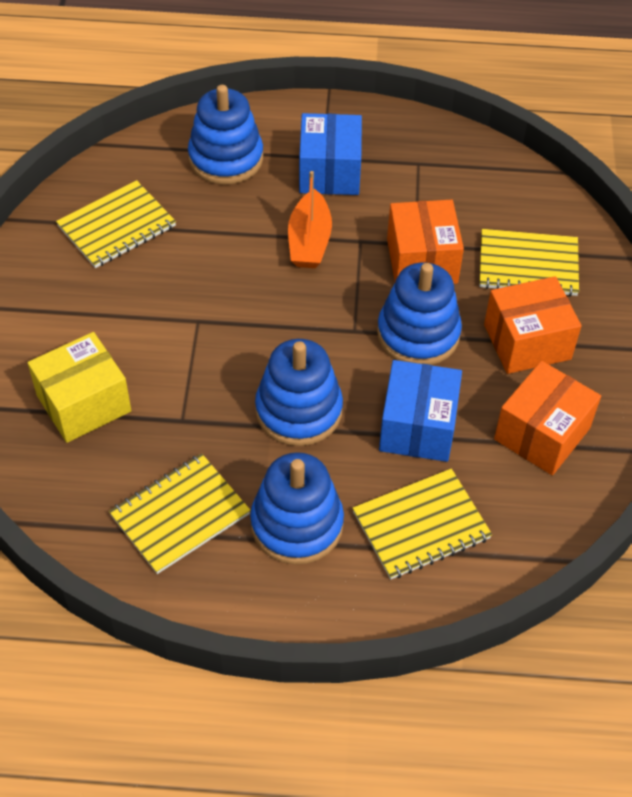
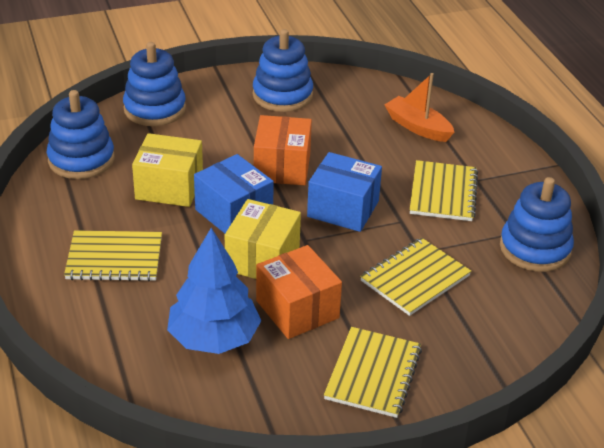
blue tree: 0 -> 1
orange box: 3 -> 2
yellow box: 1 -> 2

